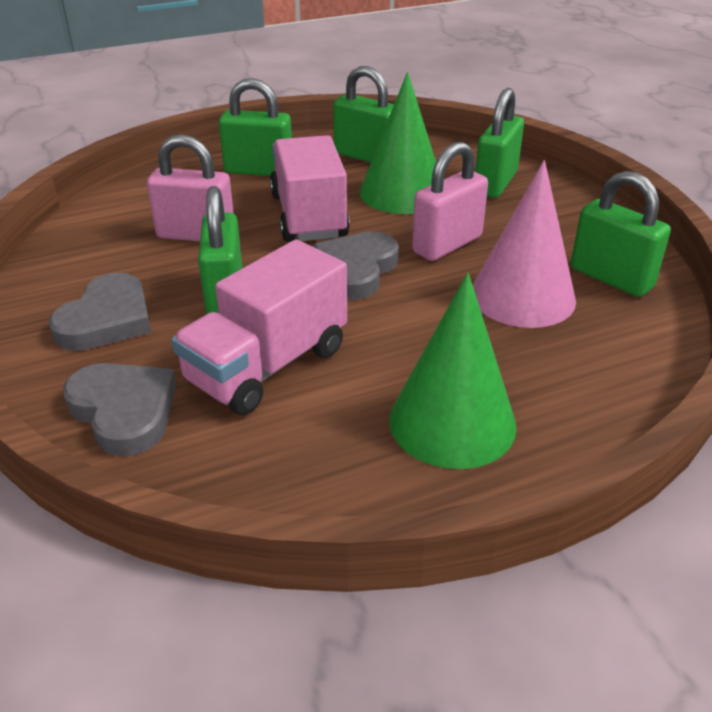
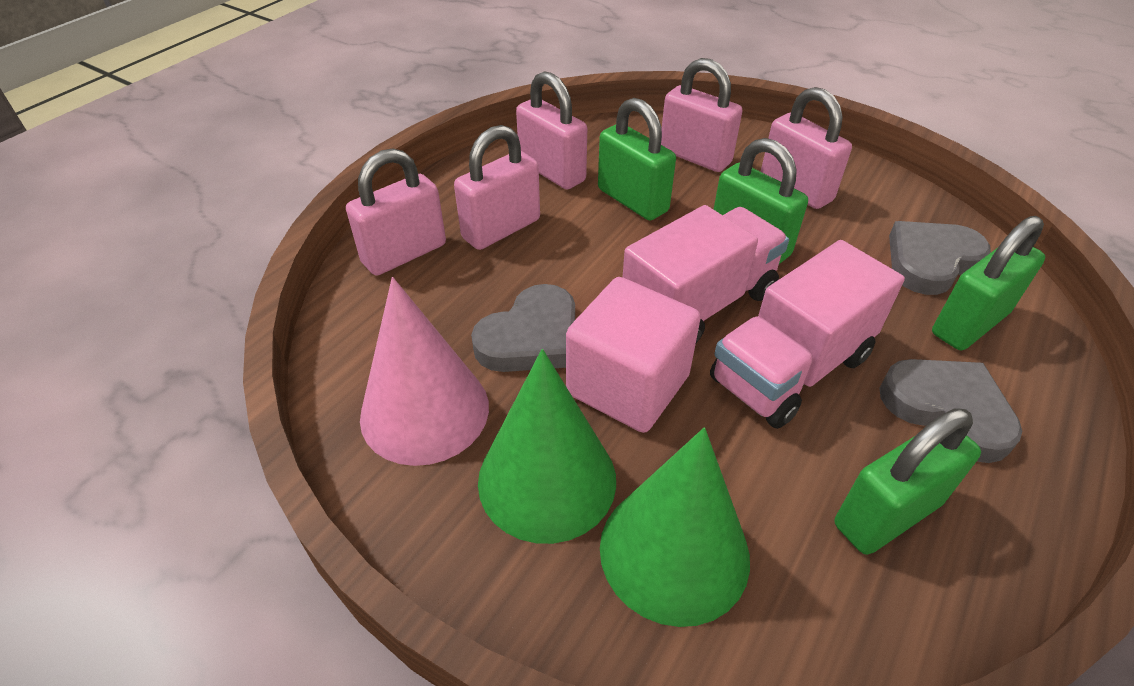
green padlock: 5 -> 4
pink cube: 0 -> 1
pink padlock: 2 -> 5

